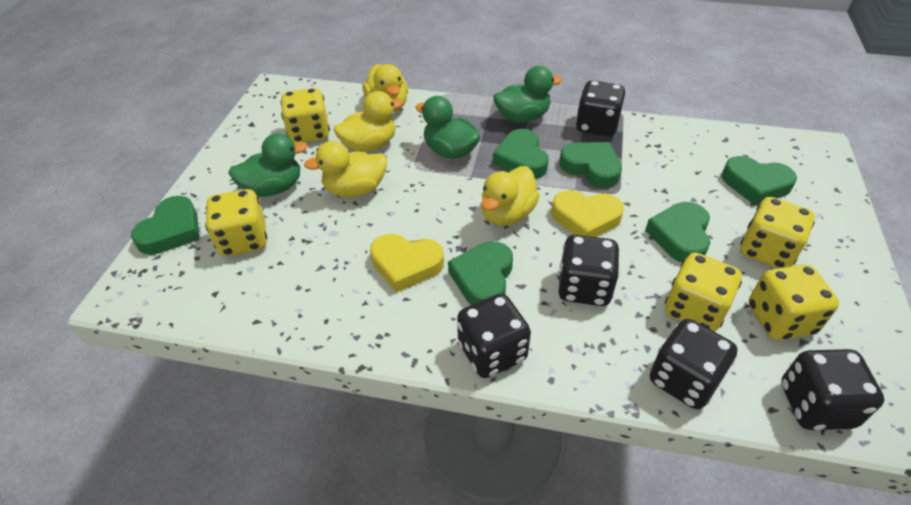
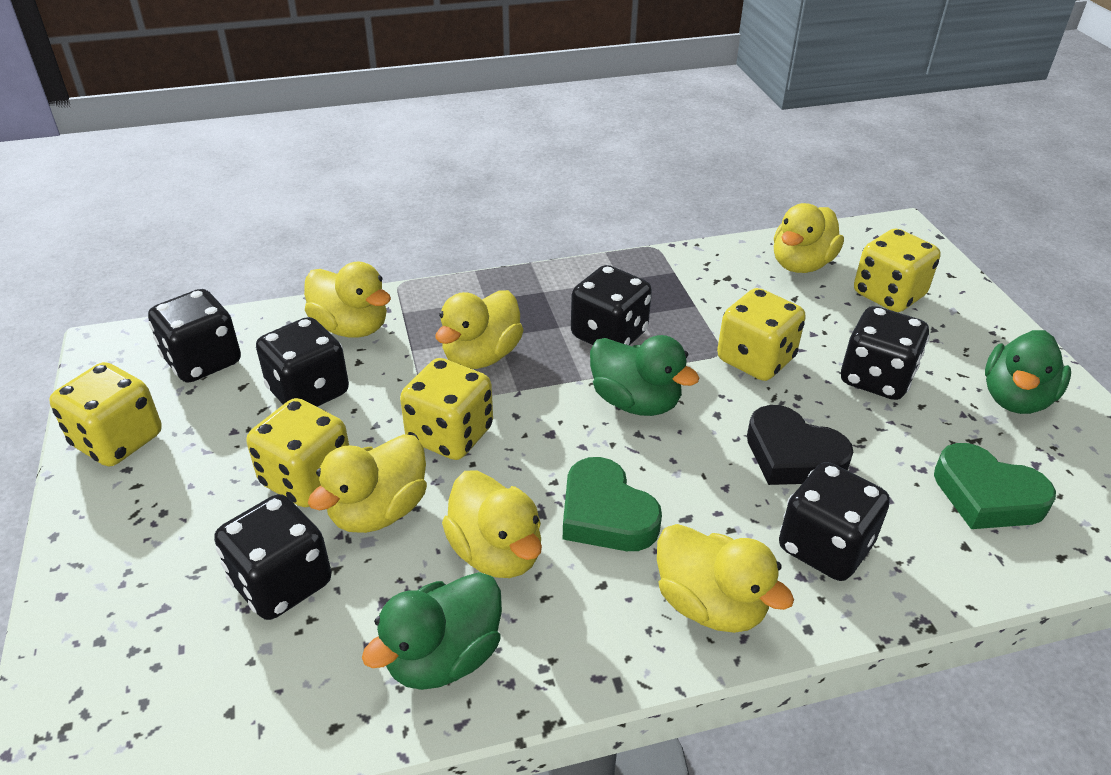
black dice: 5 -> 6
black heart: 0 -> 1
green heart: 6 -> 2
yellow duck: 4 -> 6
yellow heart: 2 -> 0

